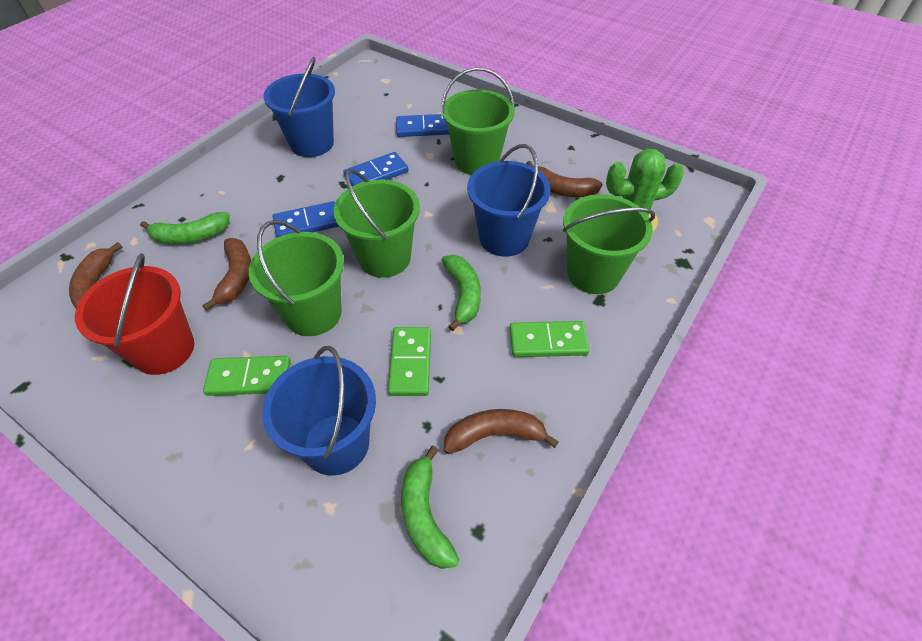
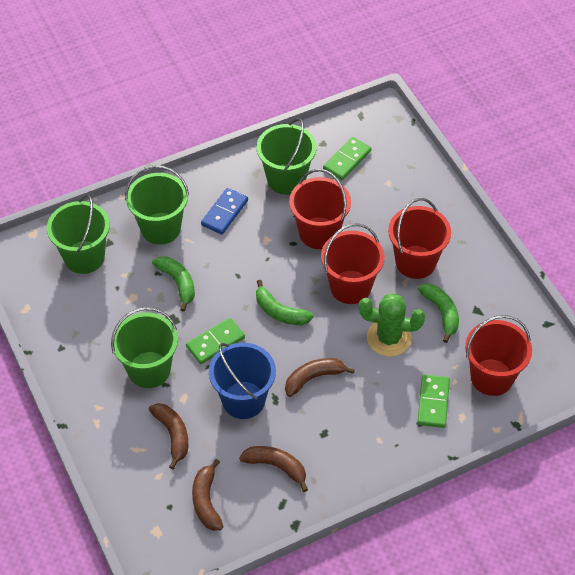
blue bucket: 3 -> 1
blue domino: 3 -> 1
red bucket: 1 -> 4

